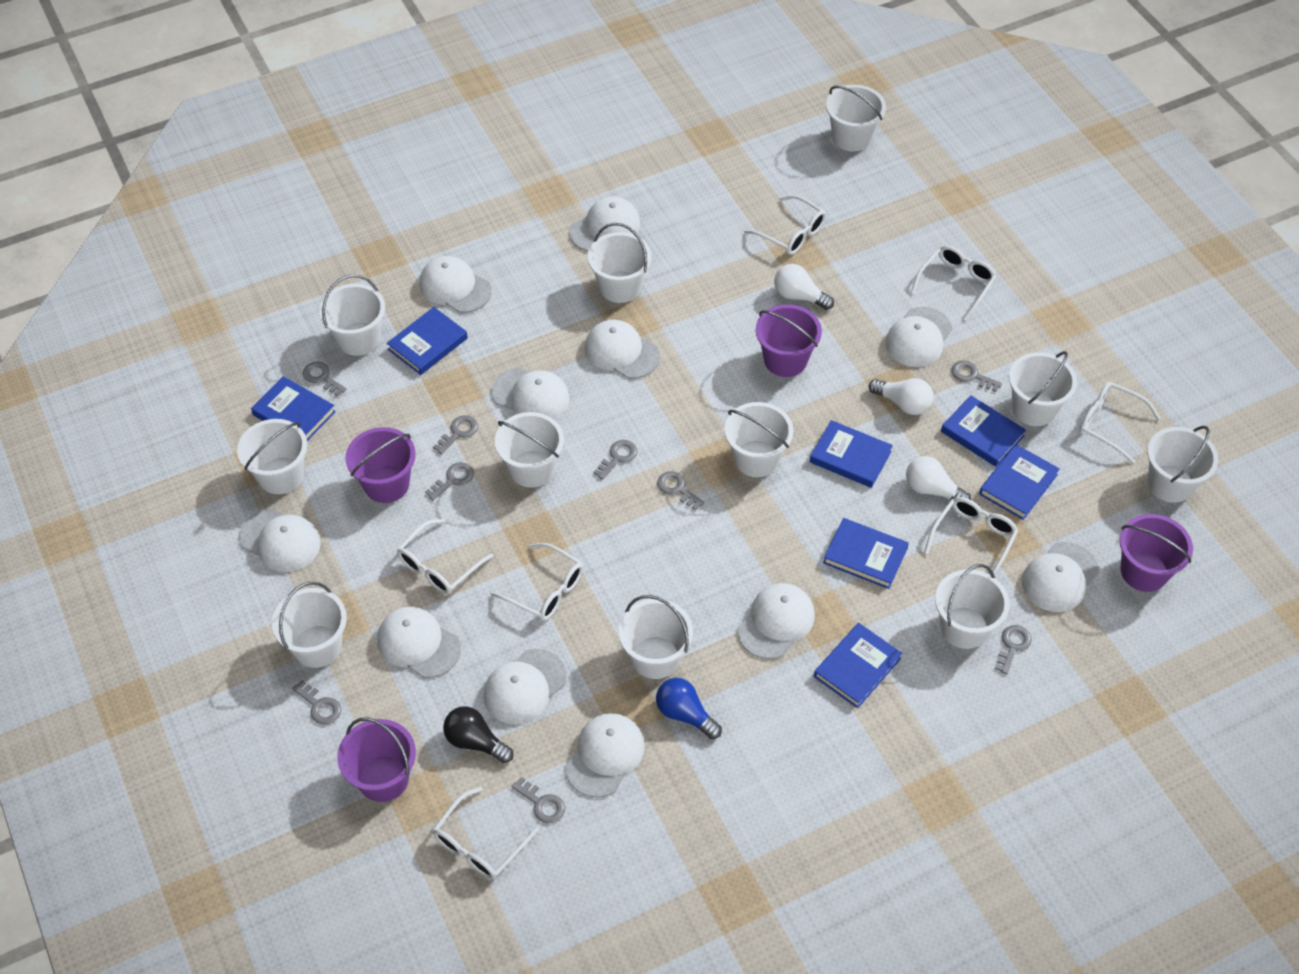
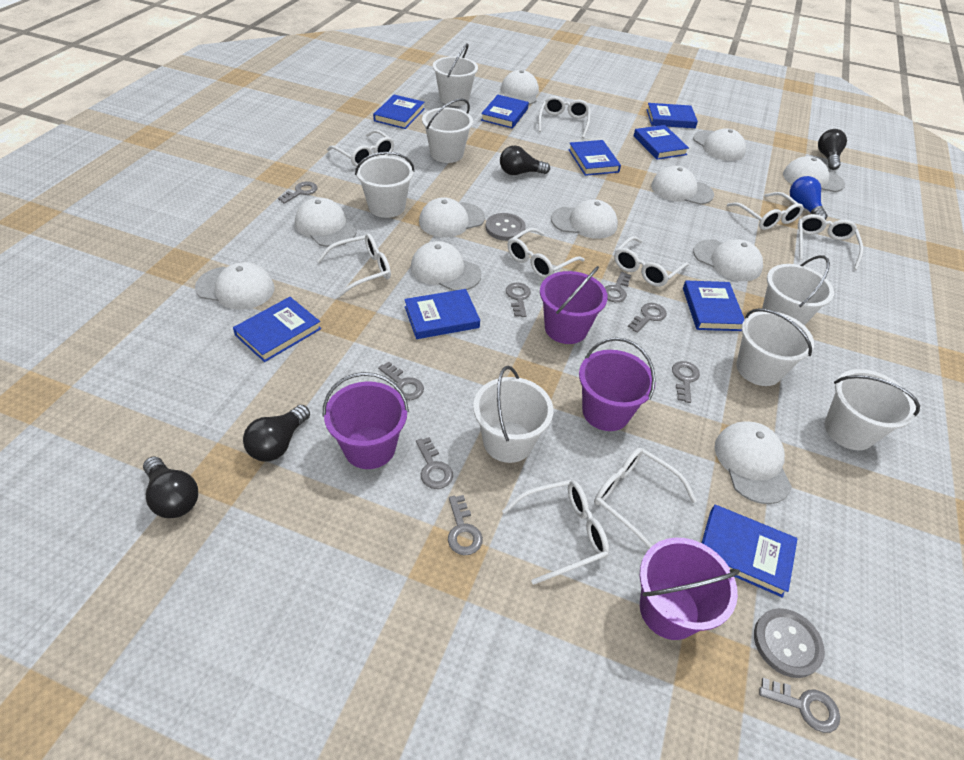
black light bulb: 1 -> 4
blue book: 7 -> 9
grey button: 0 -> 2
white bucket: 11 -> 7
white glasses: 7 -> 9
white light bulb: 3 -> 0

